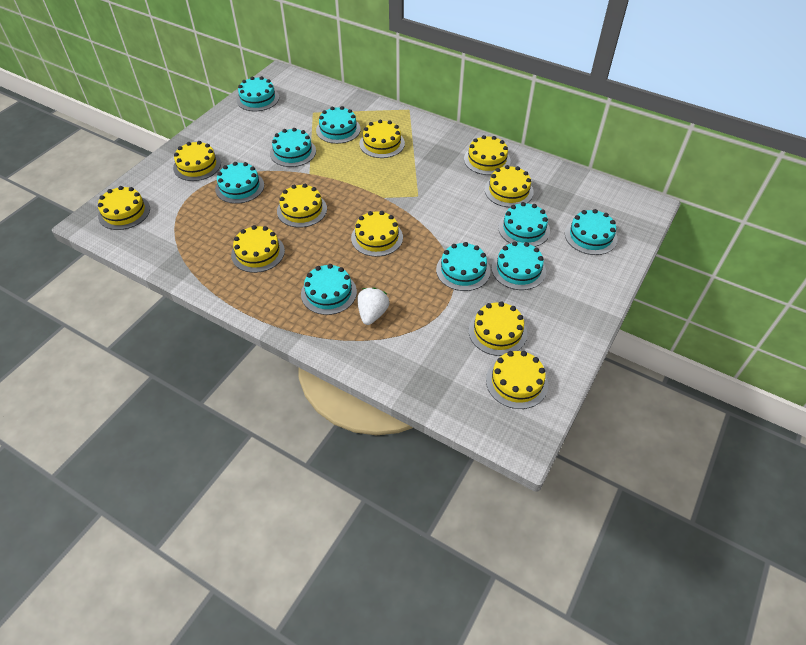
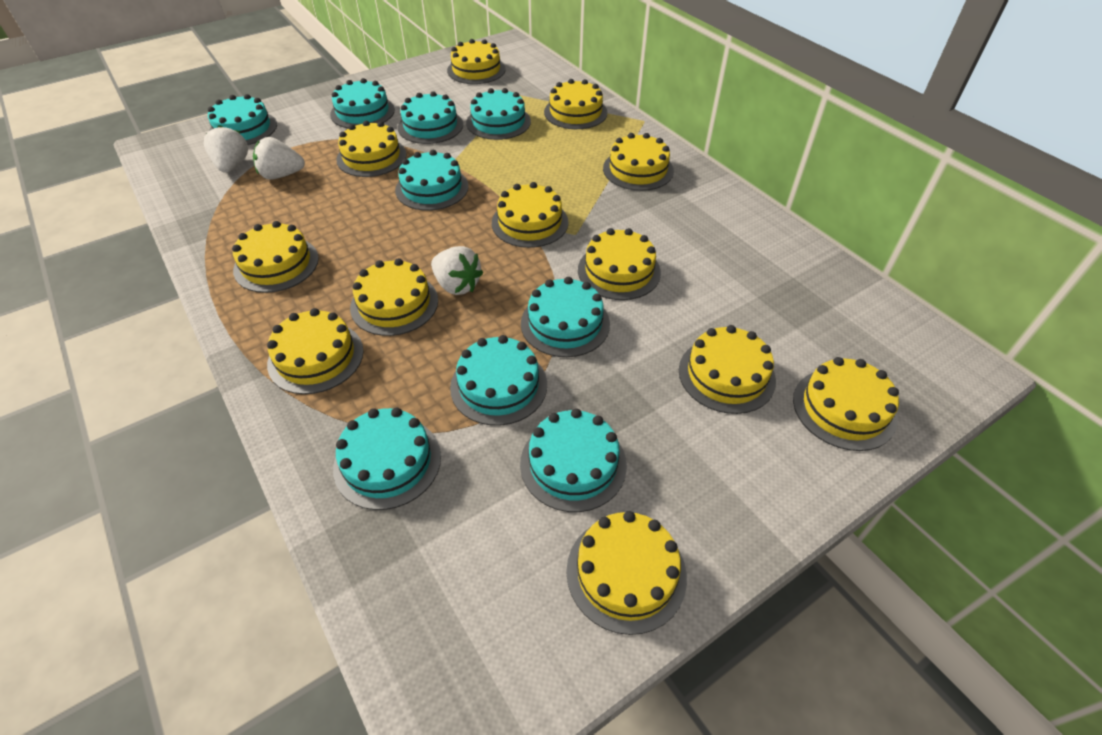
white strawberry: 1 -> 3
yellow cake: 10 -> 12

